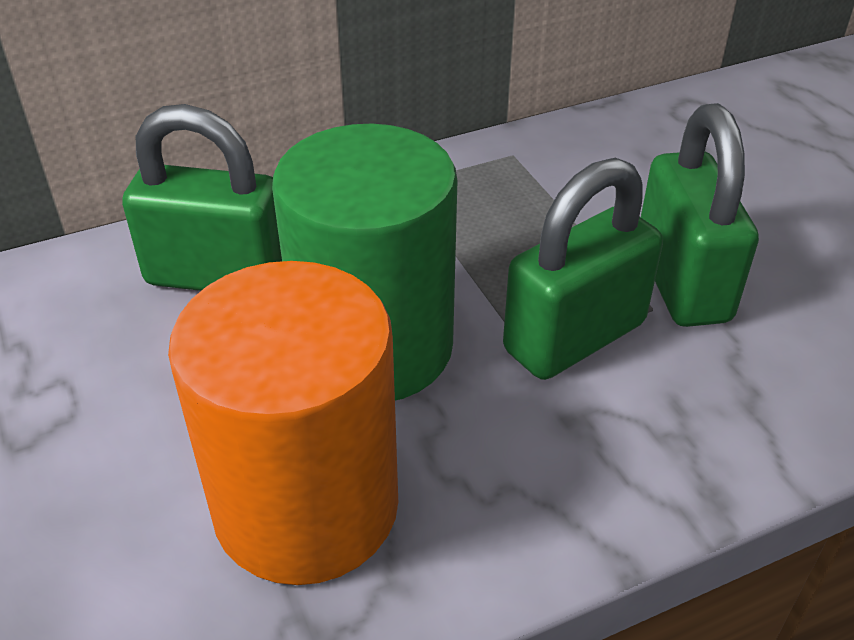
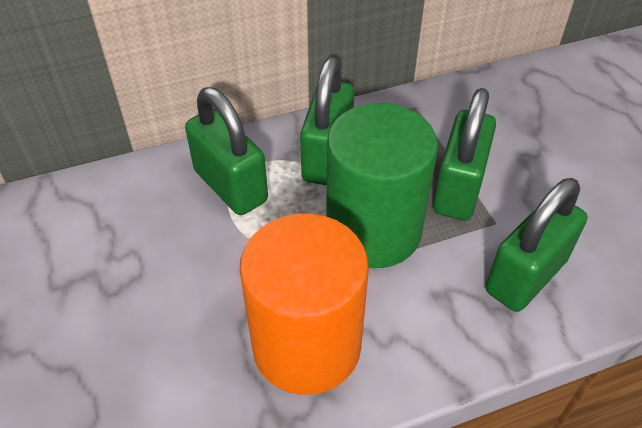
green padlock: 3 -> 4

